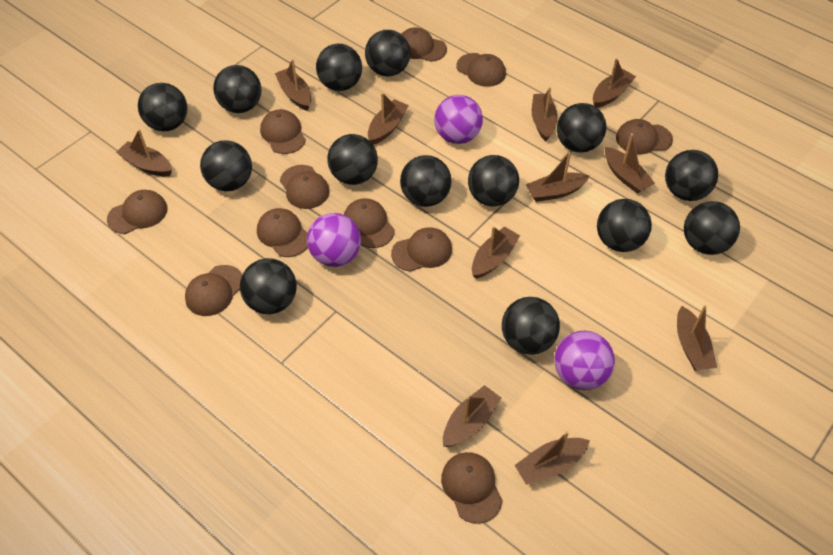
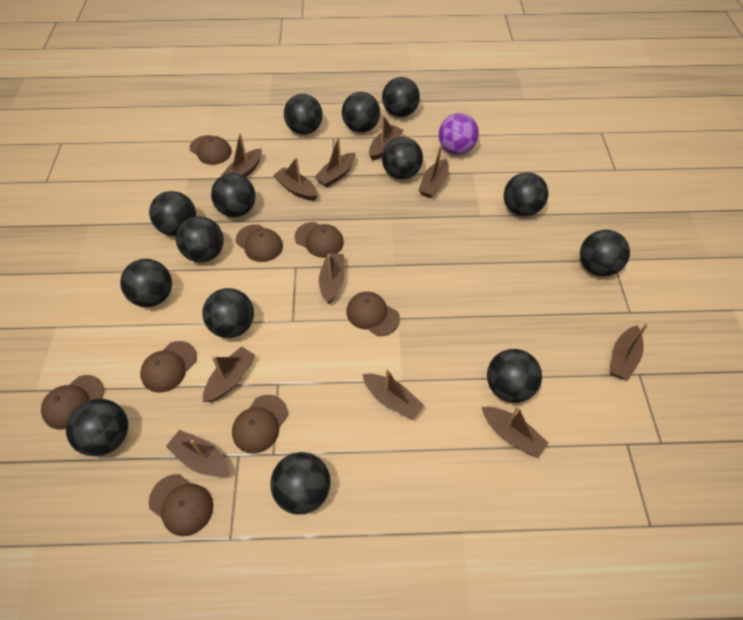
brown cap: 11 -> 8
purple ball: 3 -> 1

